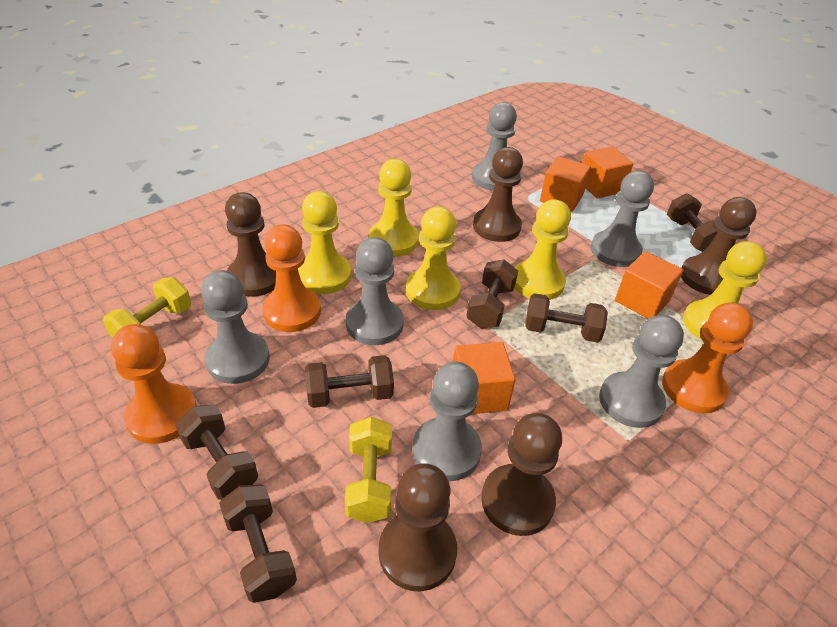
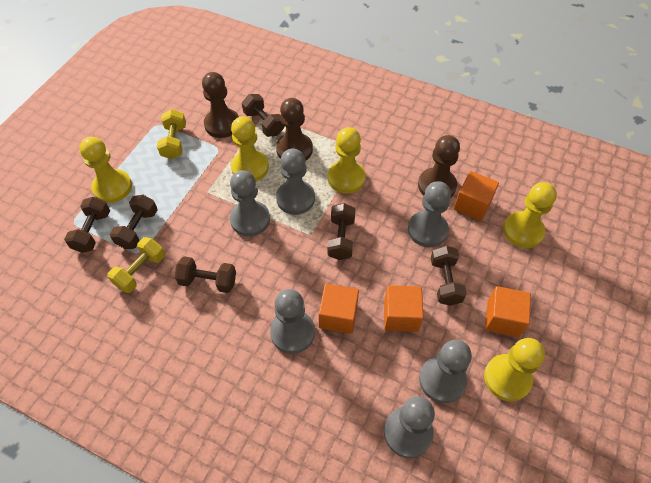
brown pawn: 5 -> 3
orange pawn: 3 -> 0

